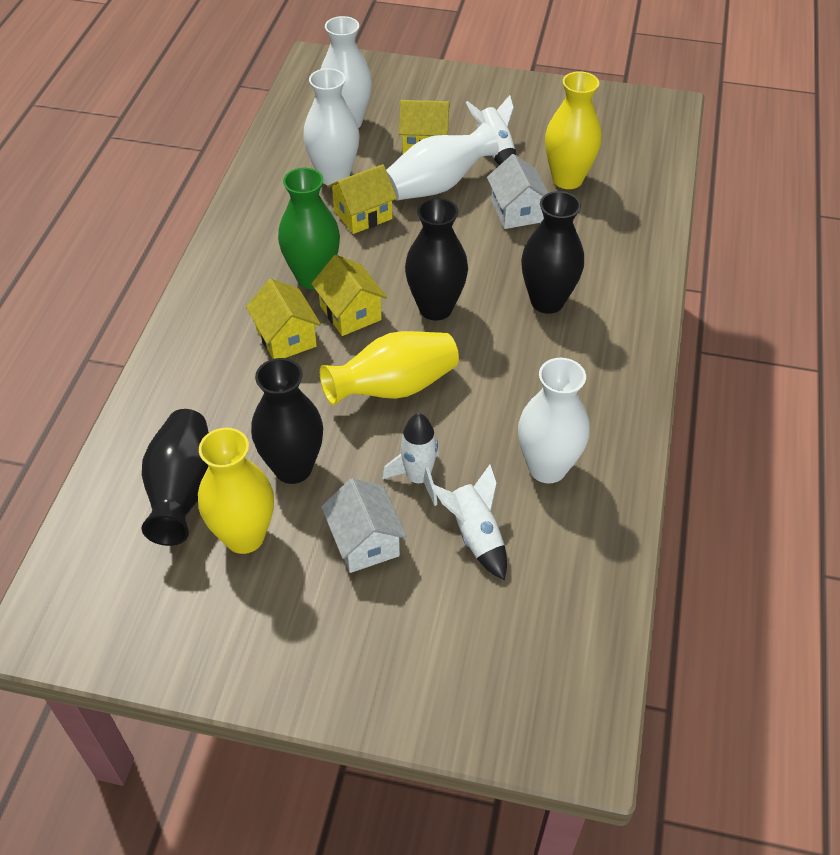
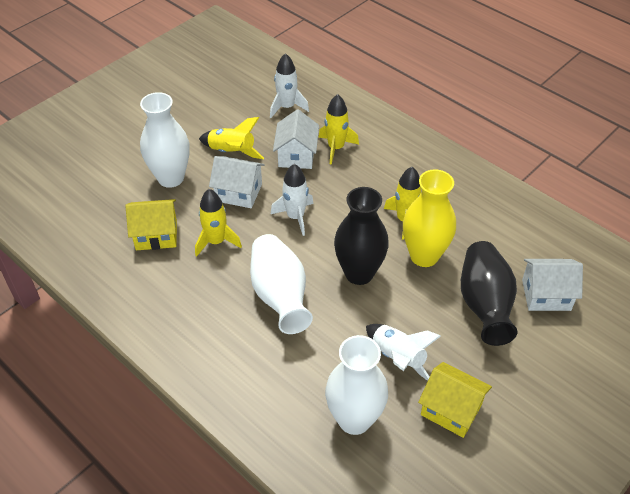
black vase: 4 -> 2
green vase: 1 -> 0
white house: 2 -> 3
white vase: 4 -> 3
yellow house: 4 -> 2
yellow rocket: 0 -> 4
yellow vase: 3 -> 1

